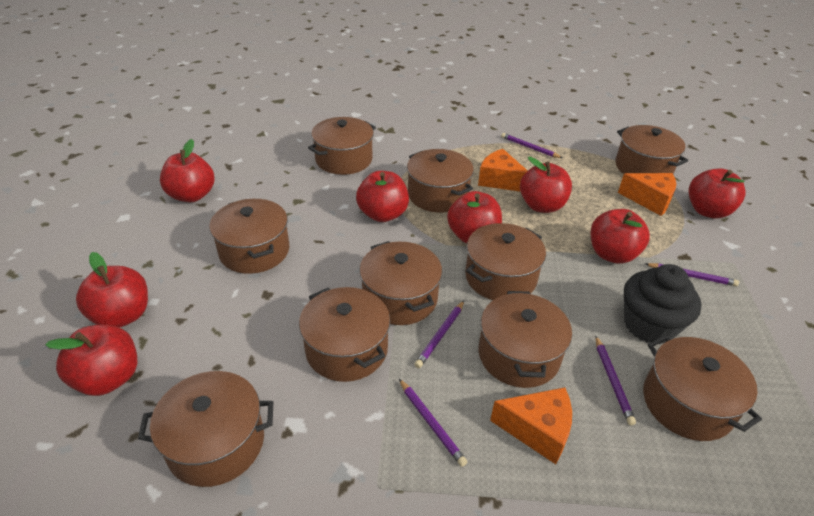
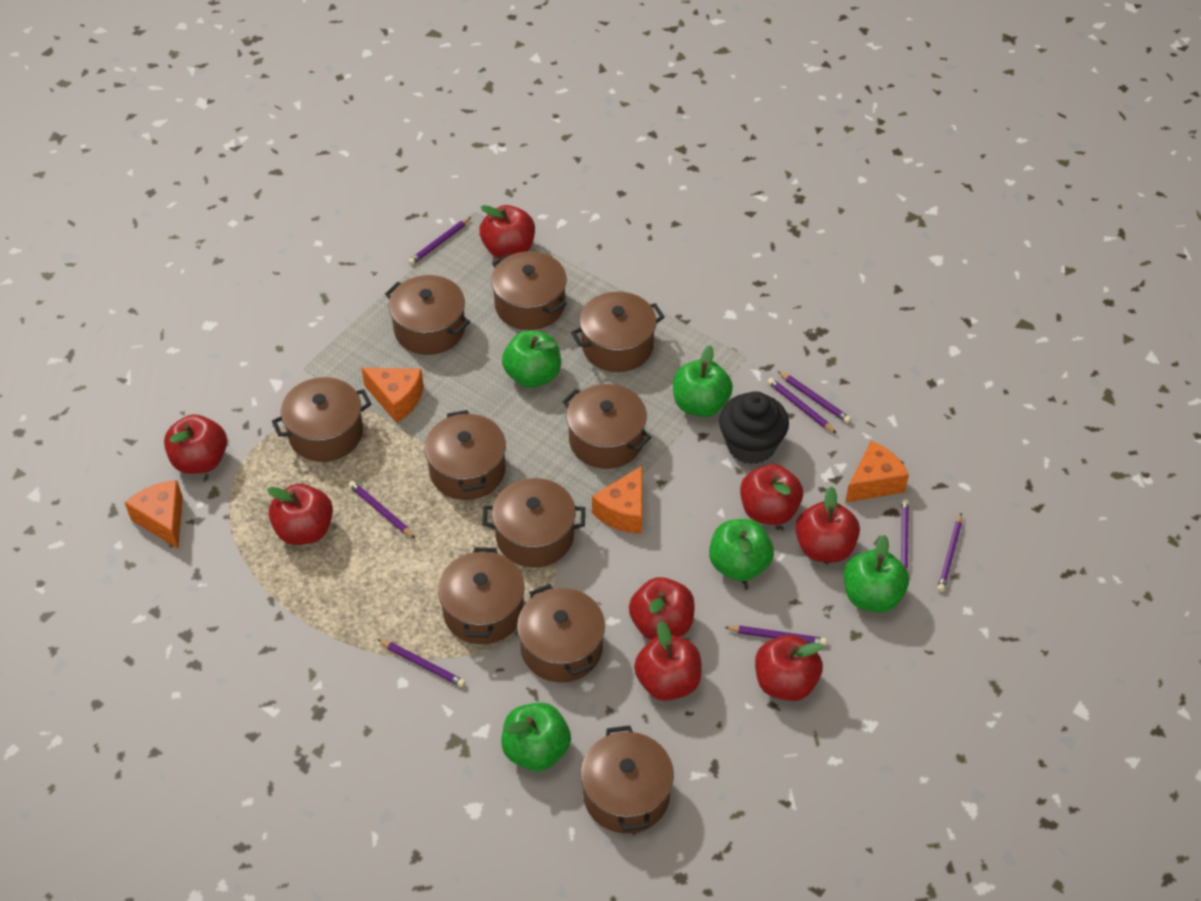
green apple: 0 -> 5
orange cheese: 3 -> 4
purple pencil: 5 -> 8

